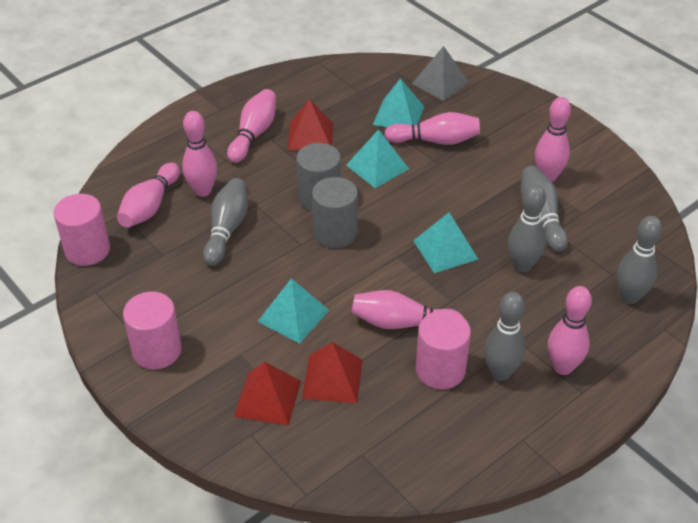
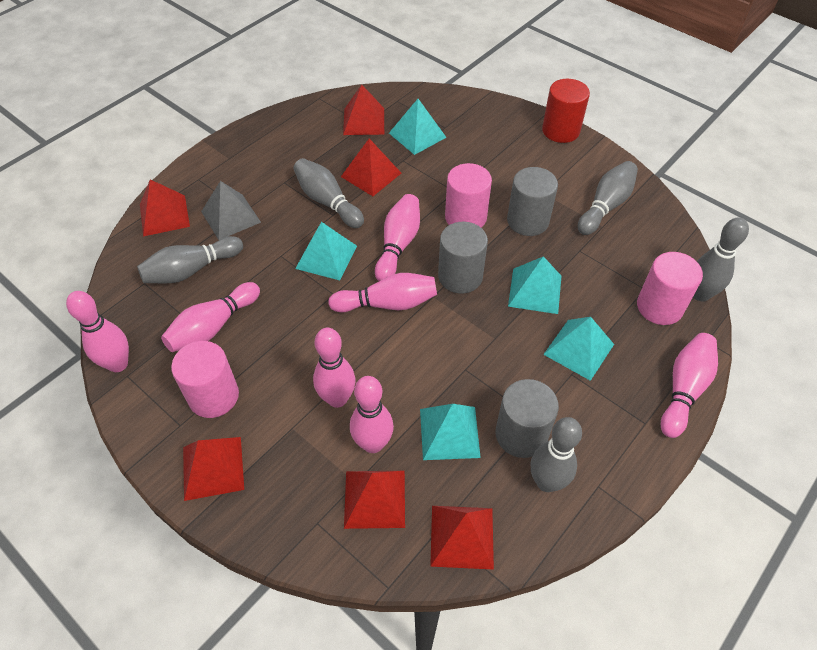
grey cylinder: 2 -> 3
red cylinder: 0 -> 1
red pyramid: 3 -> 6
turquoise pyramid: 4 -> 5

